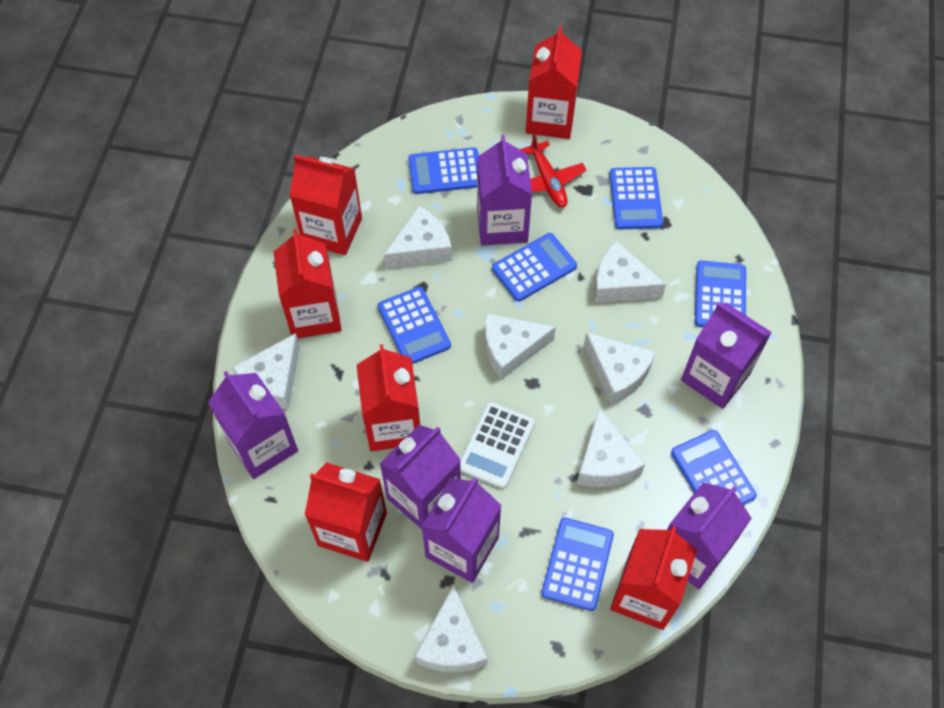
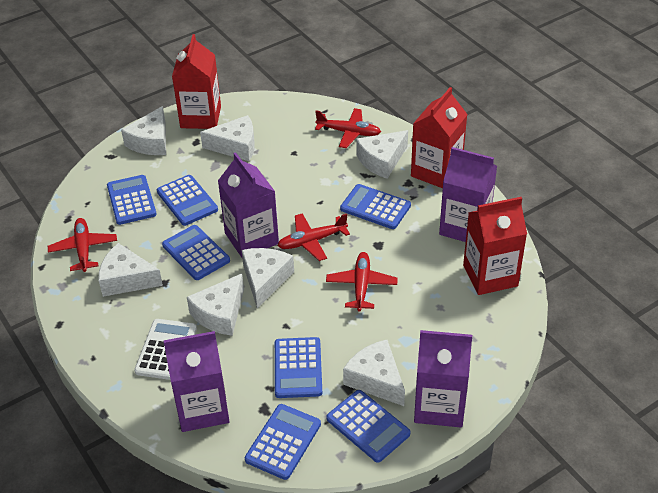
purple carton: 6 -> 4
red carton: 6 -> 3
red plane: 1 -> 4

